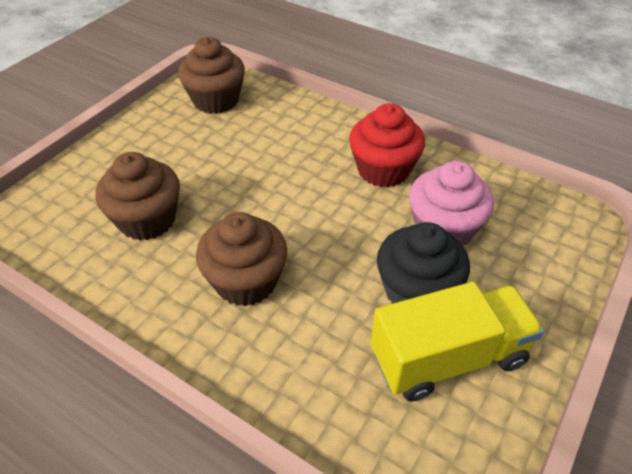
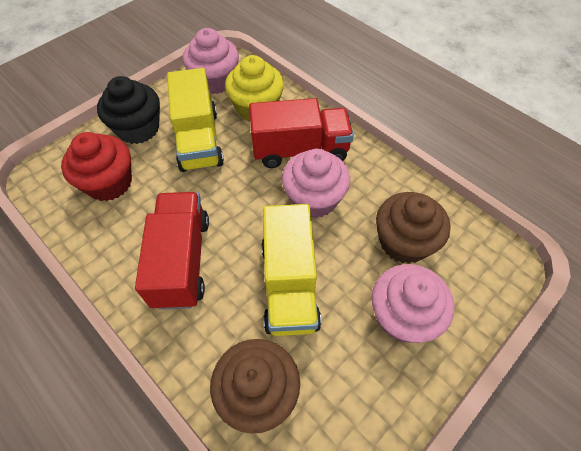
brown cupcake: 3 -> 2
pink cupcake: 1 -> 3
red truck: 0 -> 2
yellow cupcake: 0 -> 1
yellow truck: 1 -> 2

